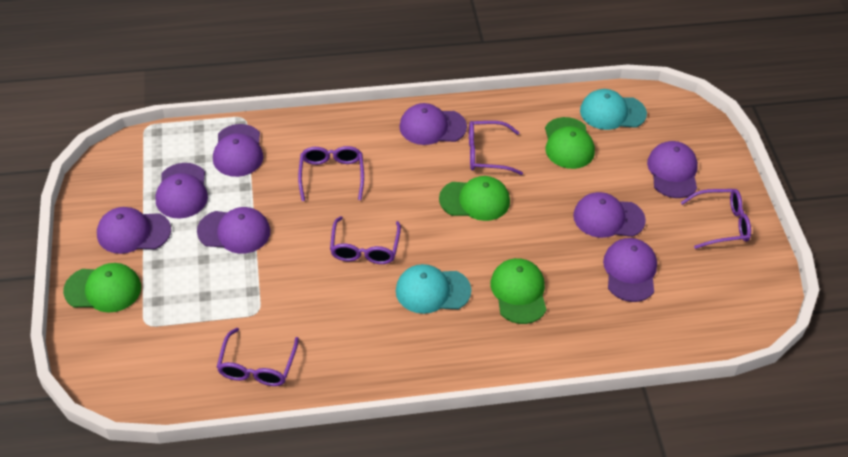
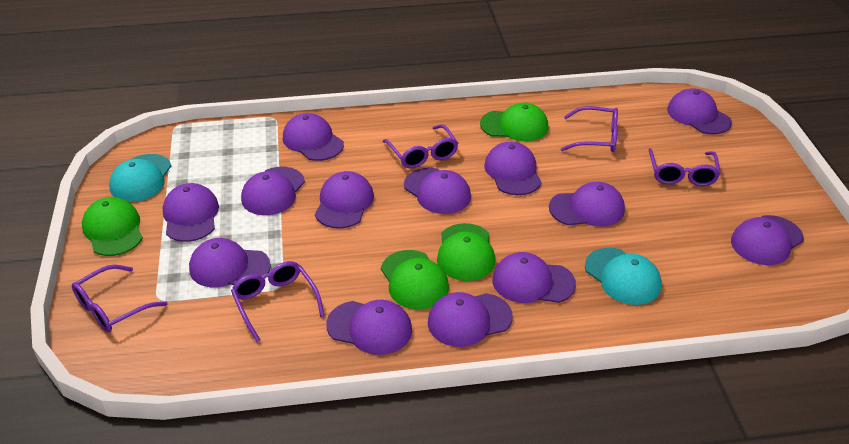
purple cap: 8 -> 13

